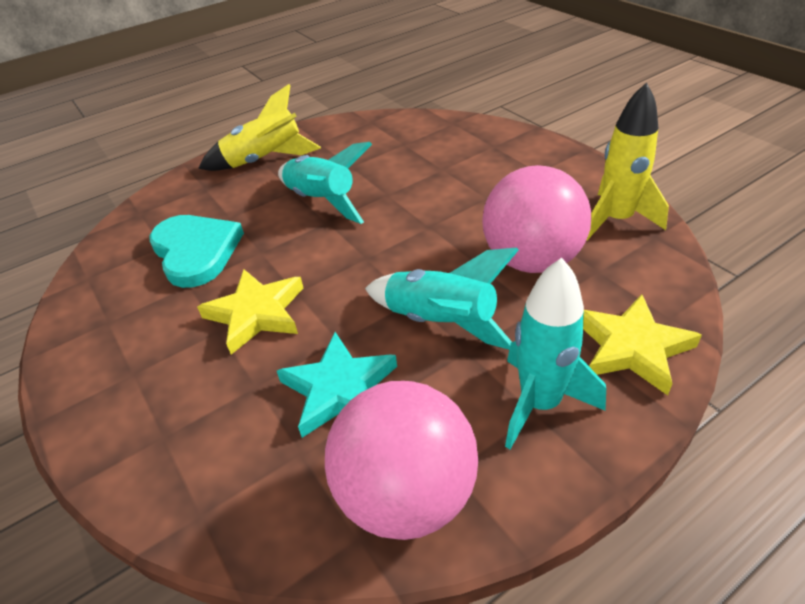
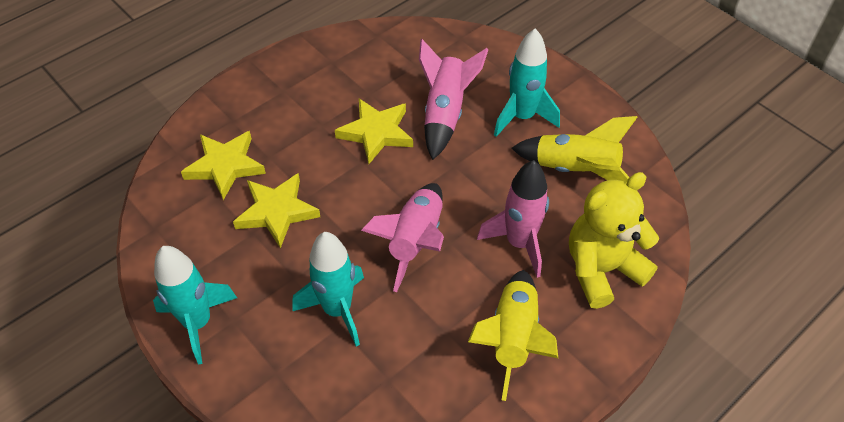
pink ball: 2 -> 0
pink rocket: 0 -> 3
turquoise heart: 1 -> 0
turquoise star: 1 -> 0
yellow star: 2 -> 3
yellow teddy bear: 0 -> 1

